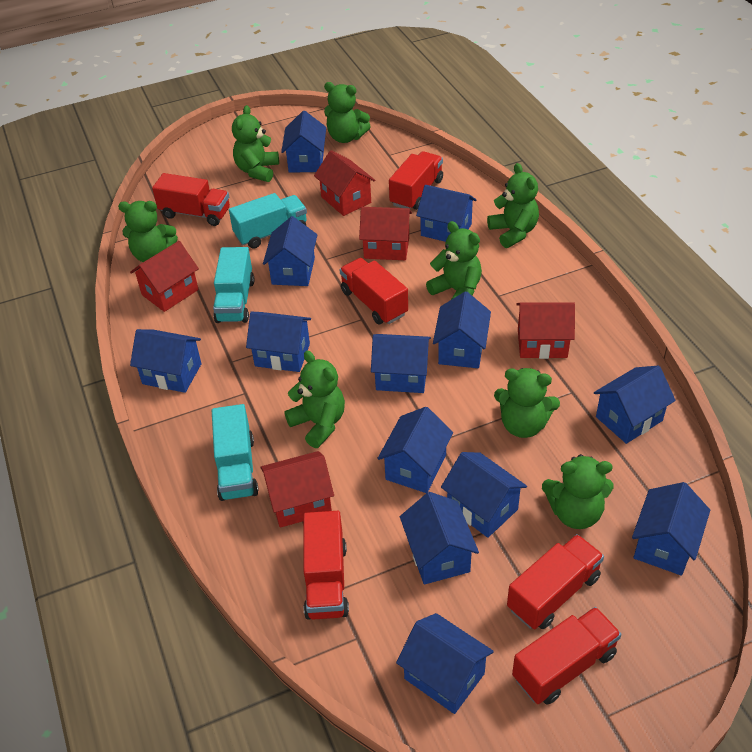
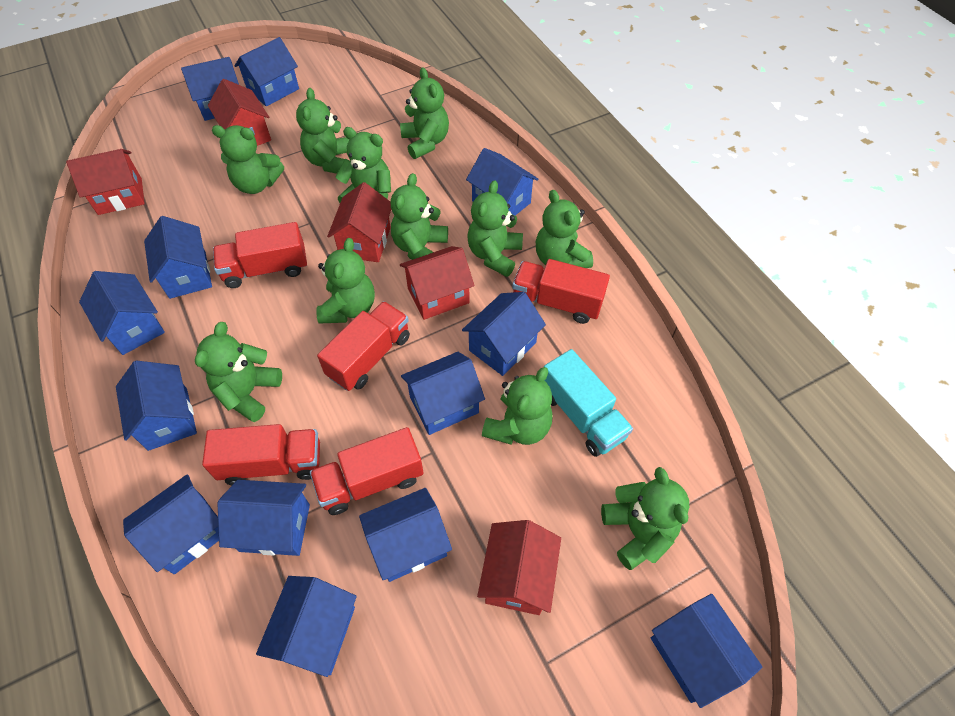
green teddy bear: 8 -> 11
red truck: 6 -> 5
turquoise truck: 3 -> 1

